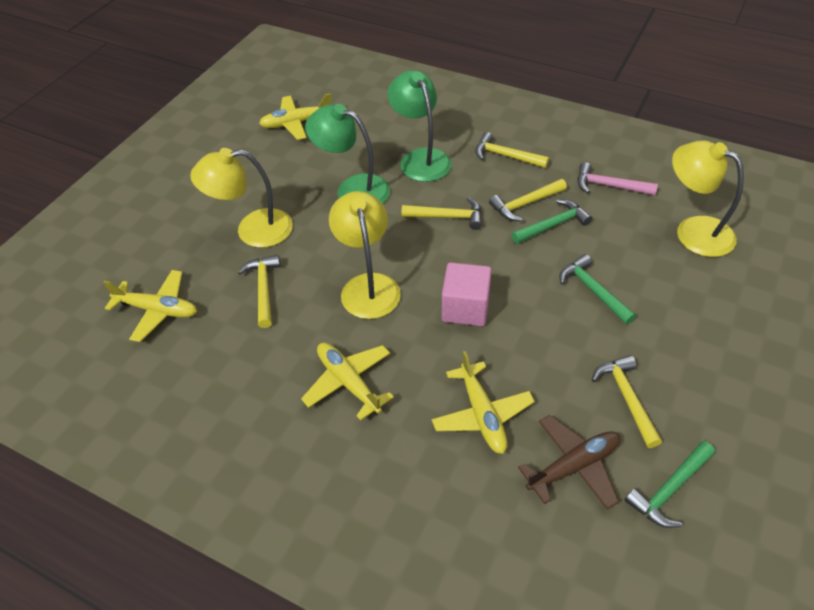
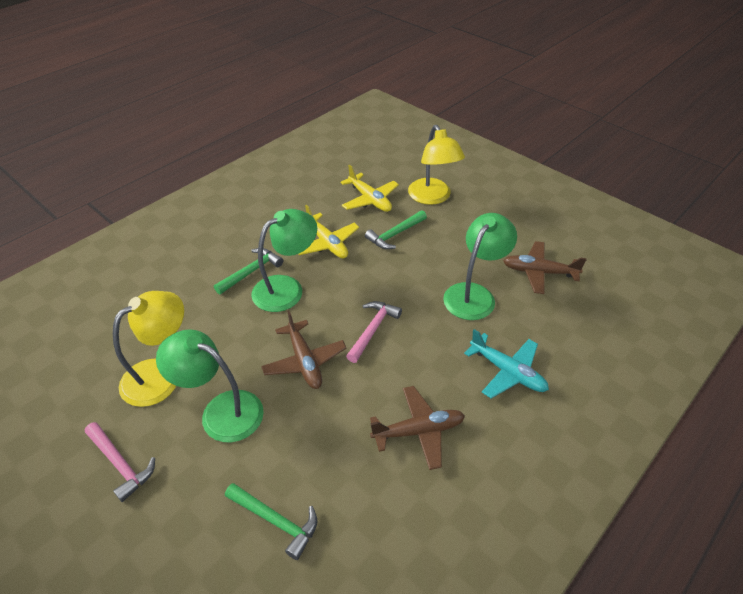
brown plane: 1 -> 3
green lamp: 2 -> 3
pink cube: 1 -> 0
pink hammer: 1 -> 2
turquoise plane: 0 -> 1
yellow hammer: 5 -> 0
yellow lamp: 3 -> 2
yellow plane: 4 -> 2

